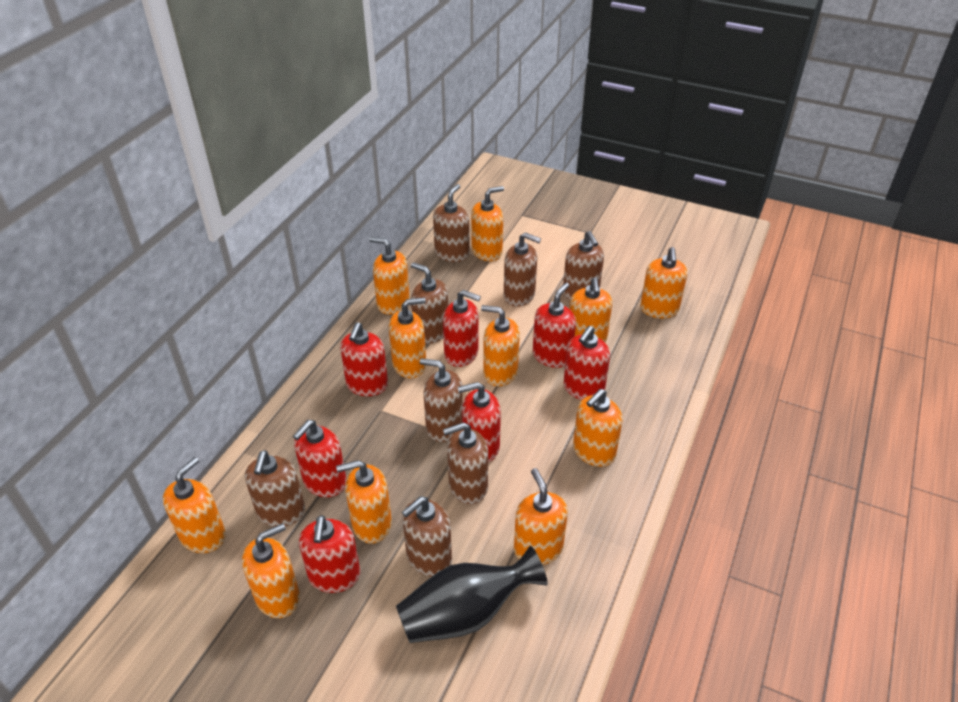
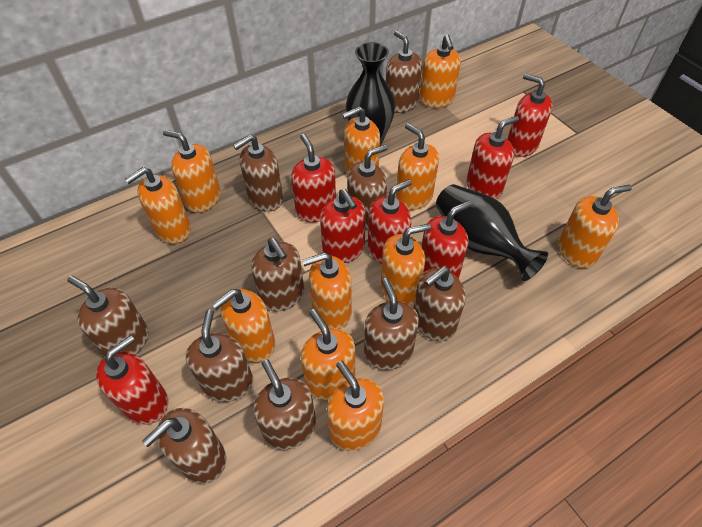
black vase: 1 -> 2
brown soap dispenser: 8 -> 10

